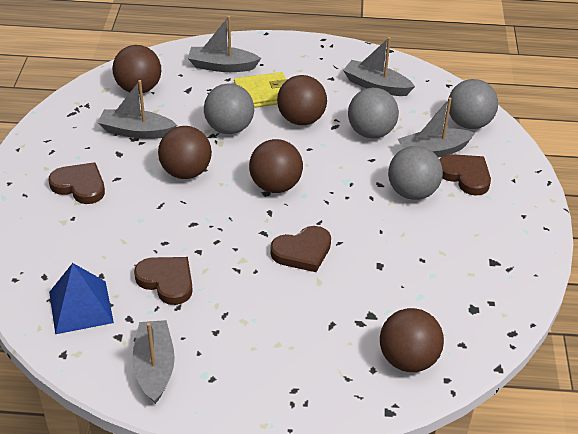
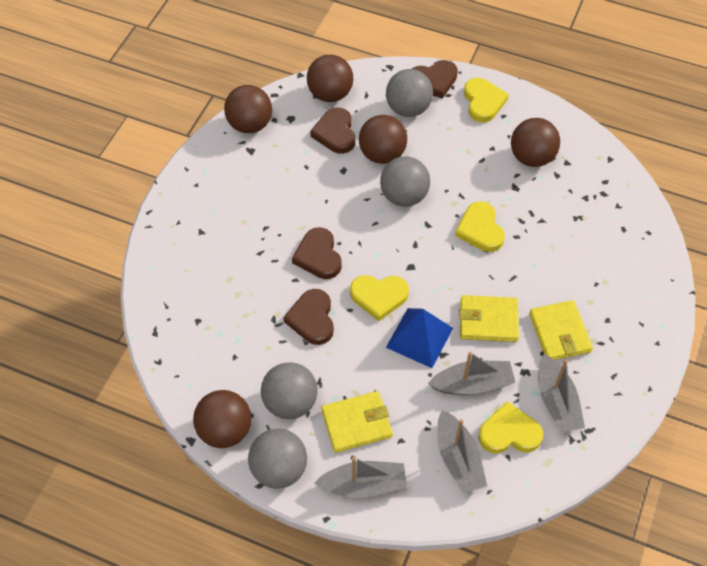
grey boat: 5 -> 4
yellow heart: 0 -> 4
yellow wallet: 1 -> 3

